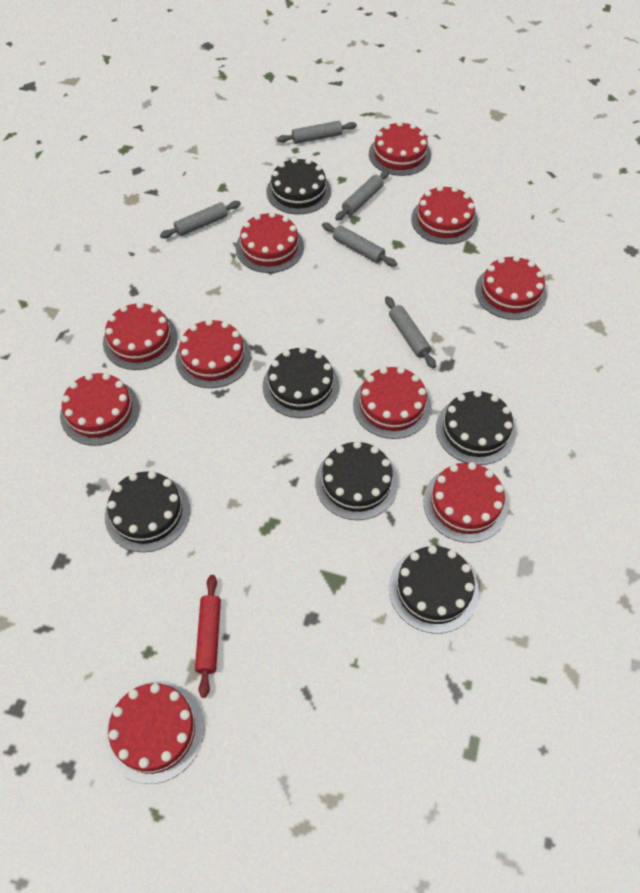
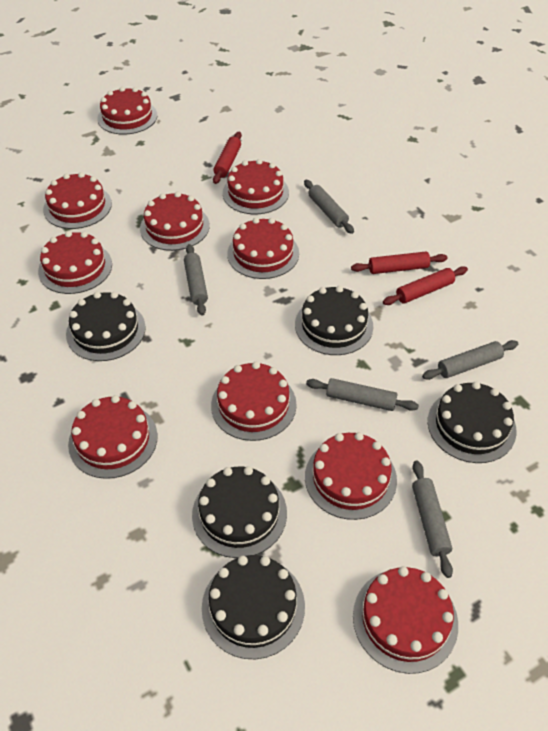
black cake: 6 -> 5
red rolling pin: 1 -> 3

